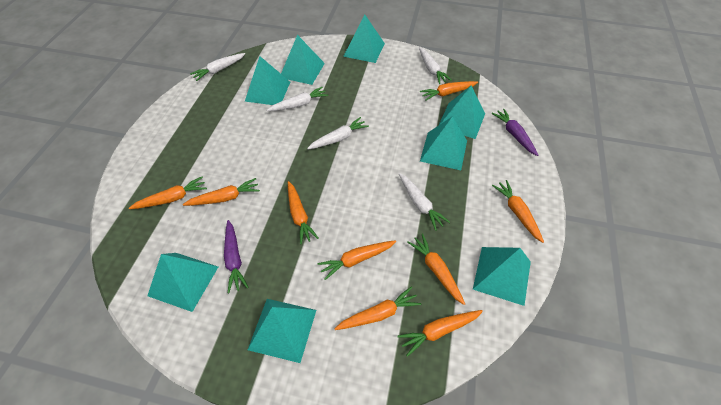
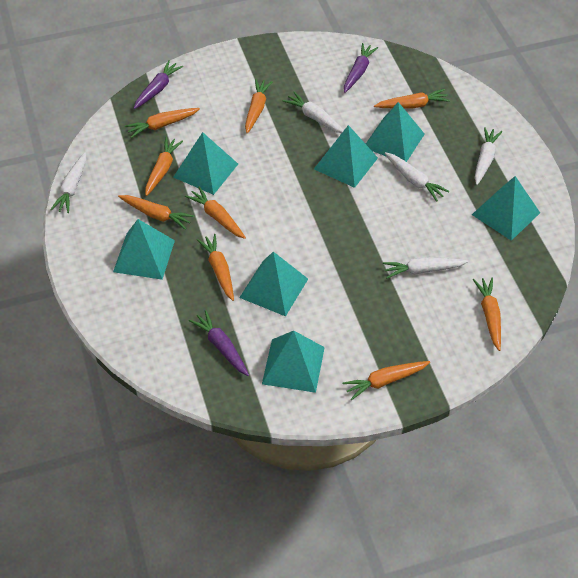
purple carrot: 2 -> 3
turquoise pyramid: 8 -> 7

